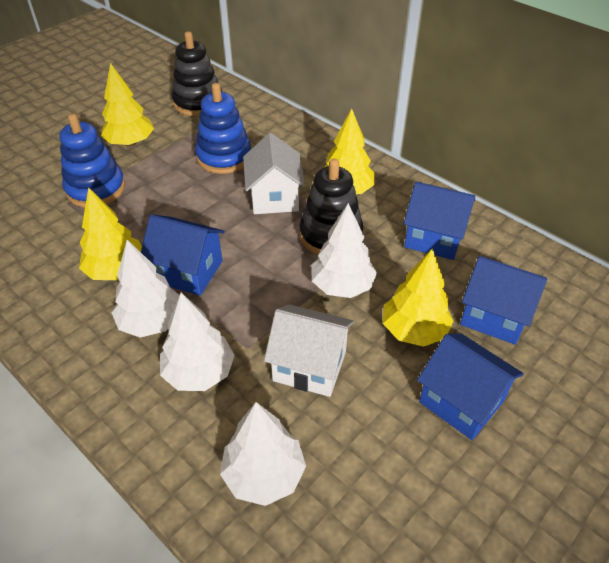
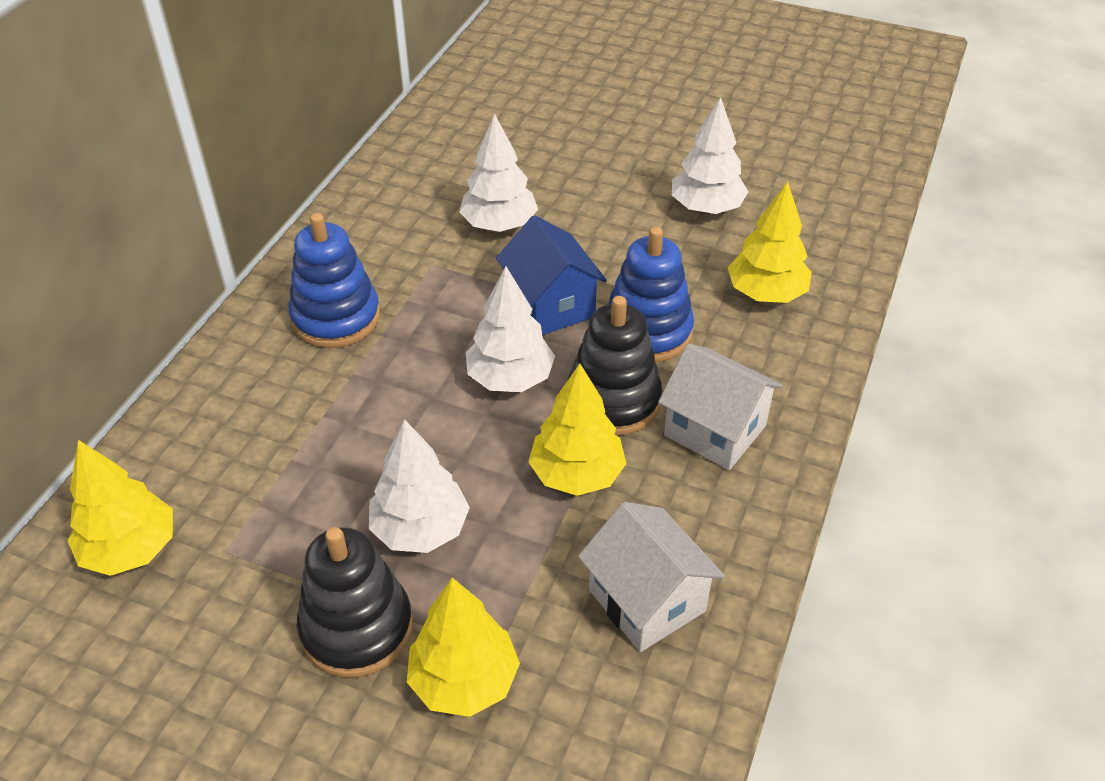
blue house: 4 -> 1

